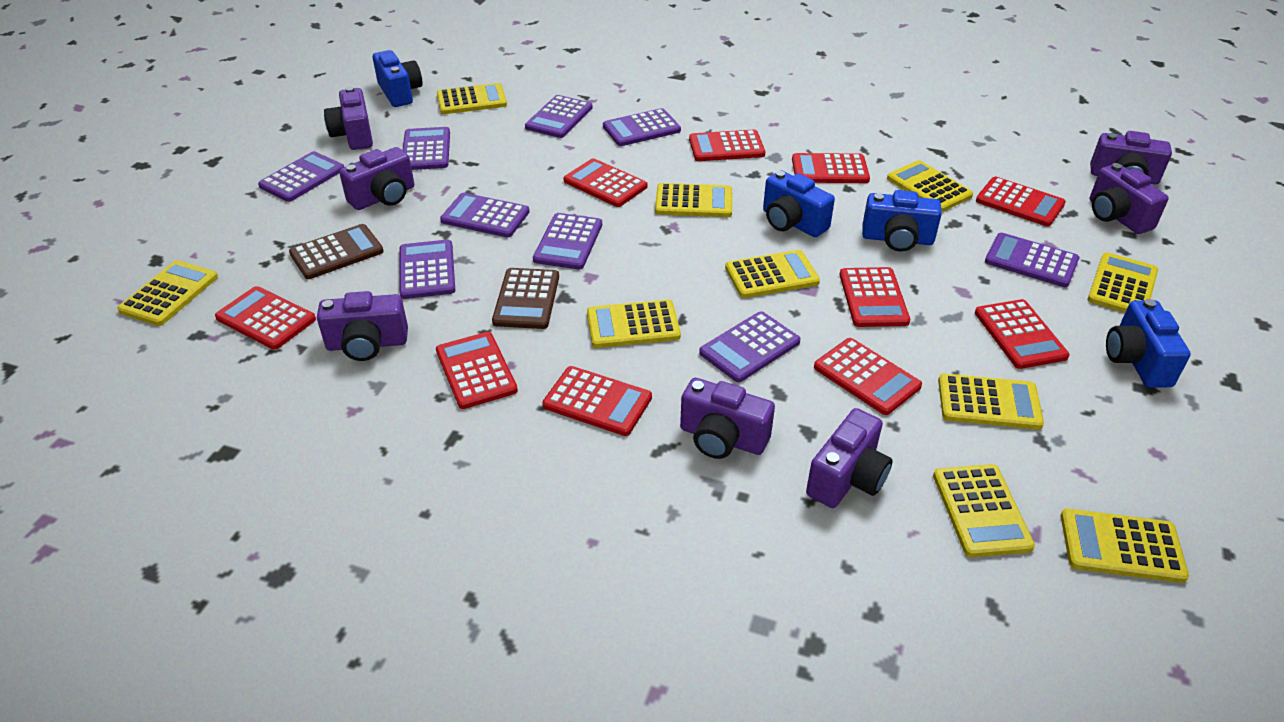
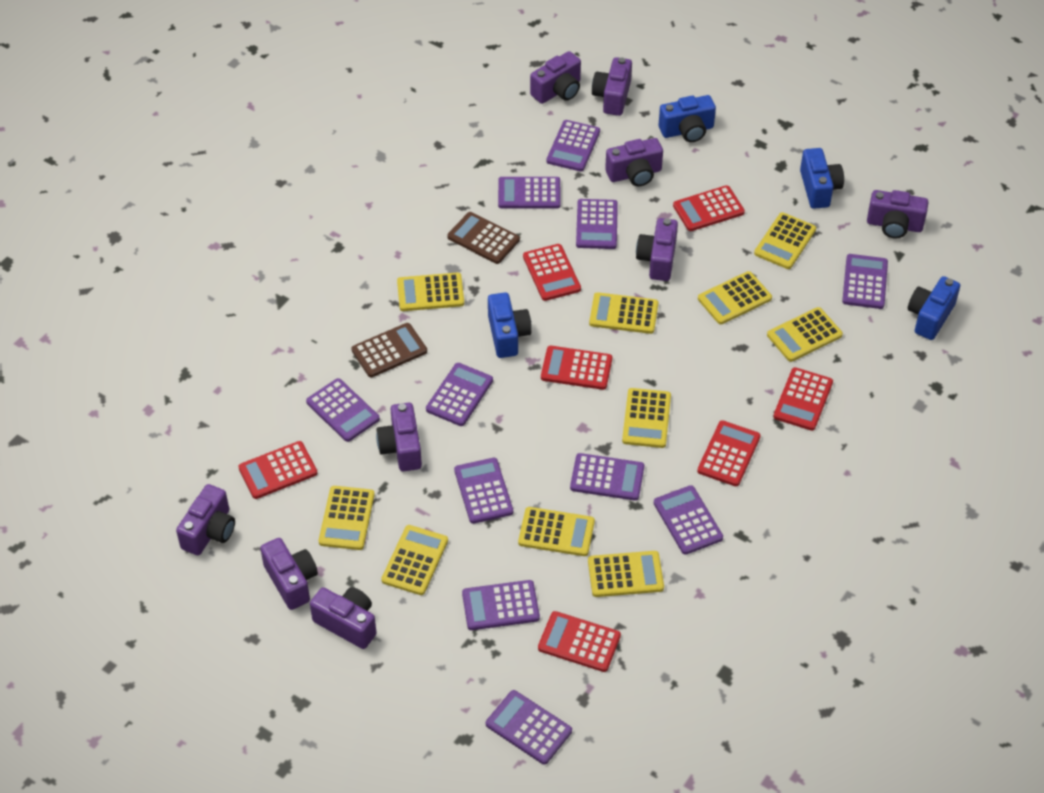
purple calculator: 9 -> 11
purple camera: 7 -> 9
red calculator: 10 -> 7

